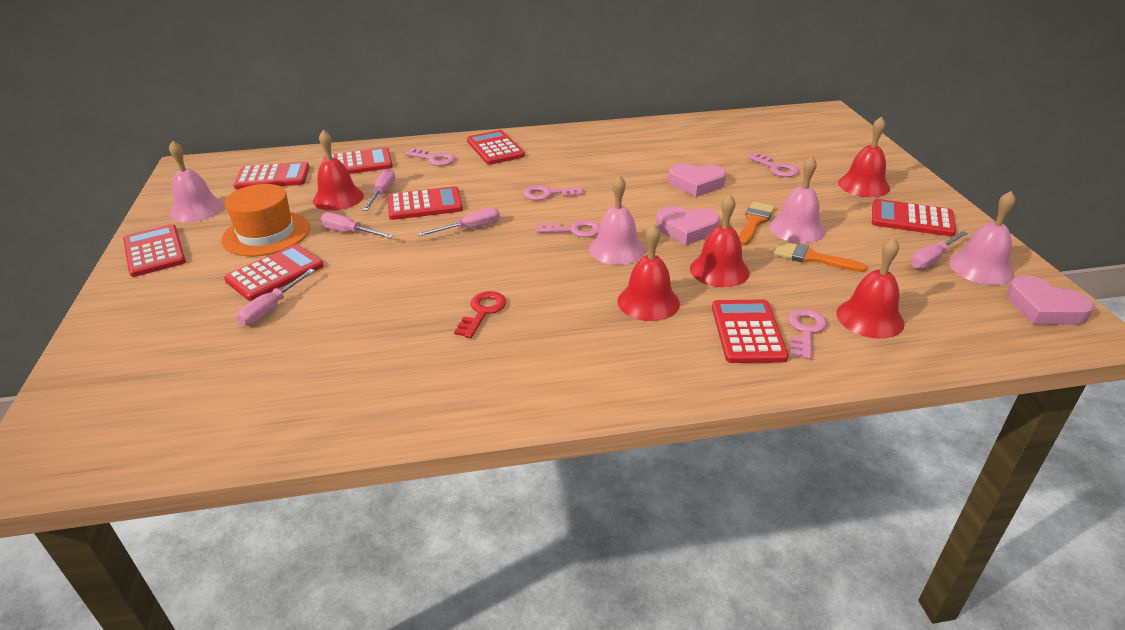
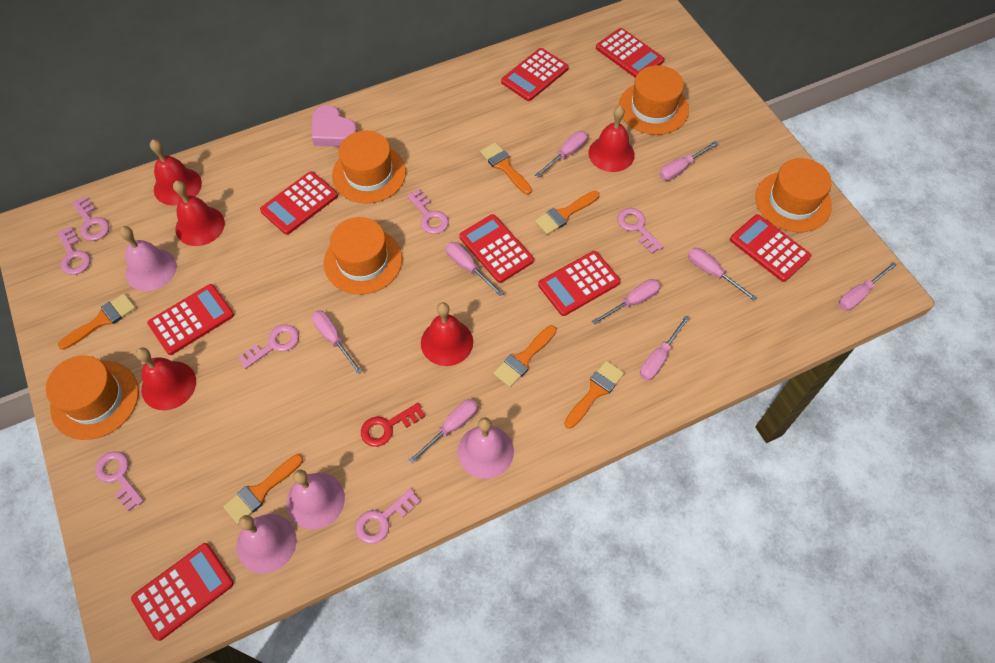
orange brush: 2 -> 6
orange hat: 1 -> 5
pink heart: 3 -> 1
pink key: 5 -> 7
pink screwdriver: 5 -> 9

